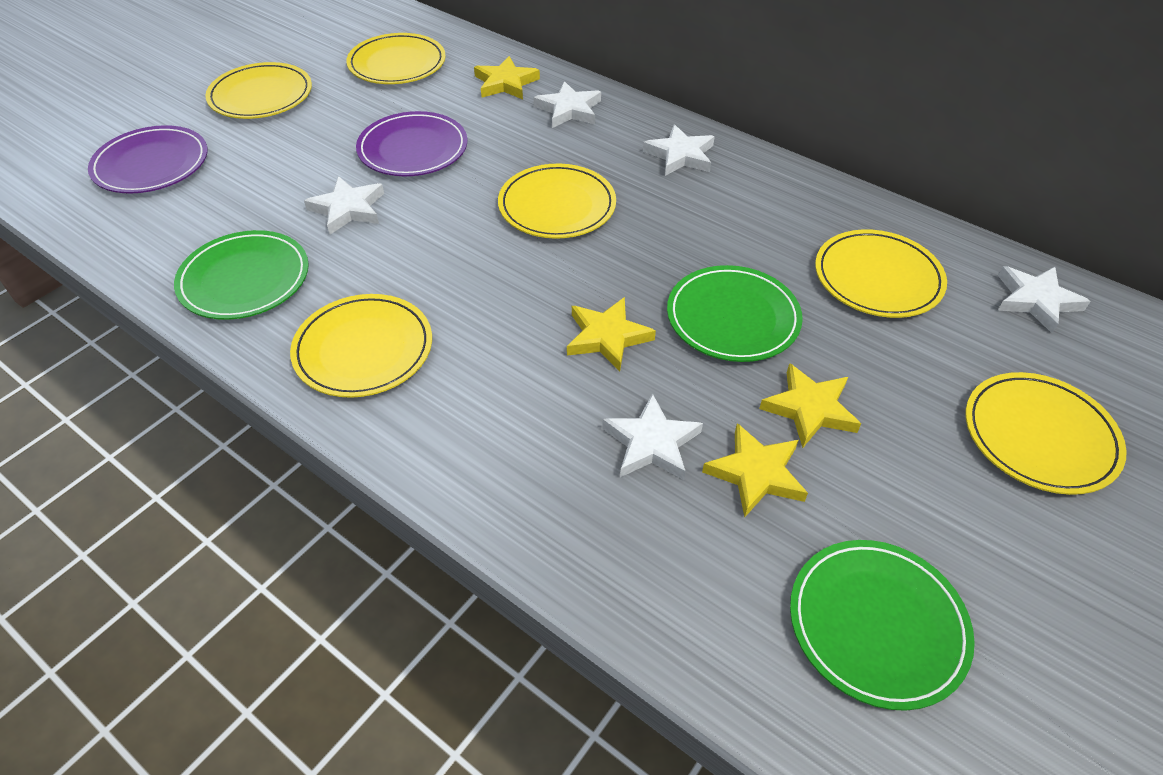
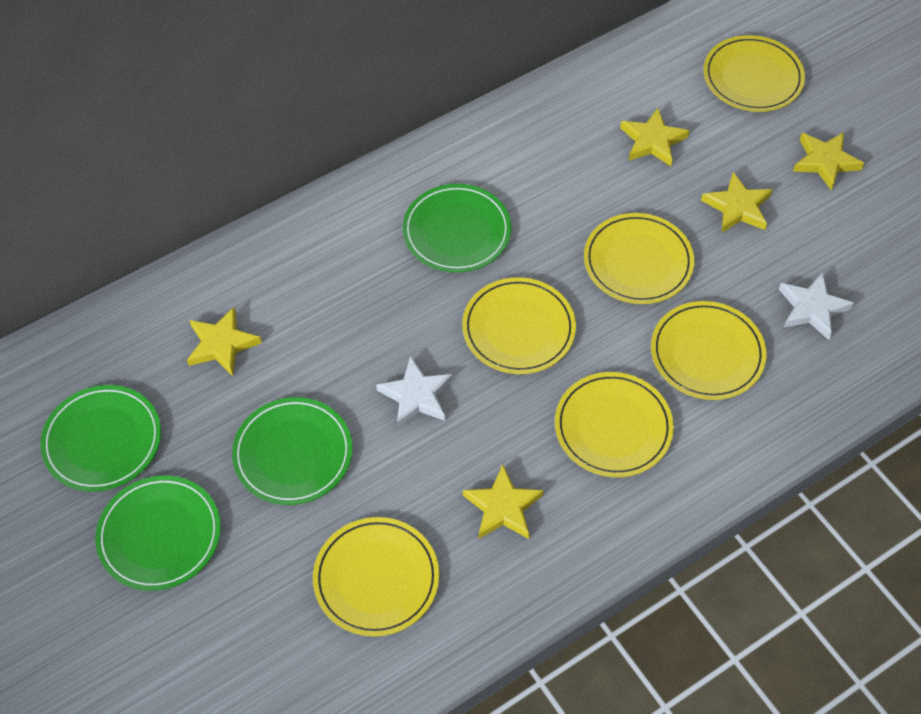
green plate: 3 -> 4
purple plate: 2 -> 0
white star: 5 -> 2
yellow star: 4 -> 5

